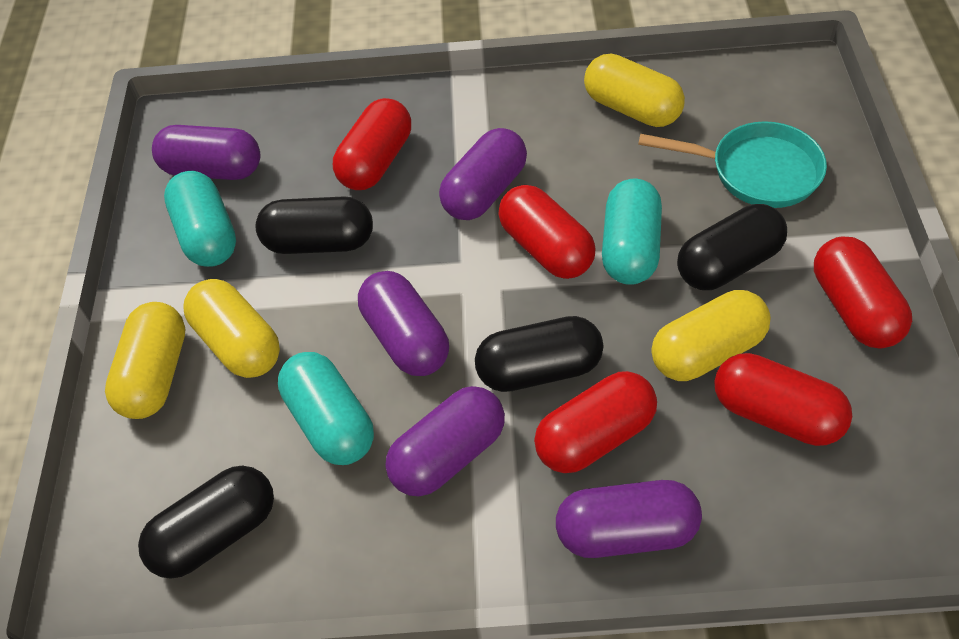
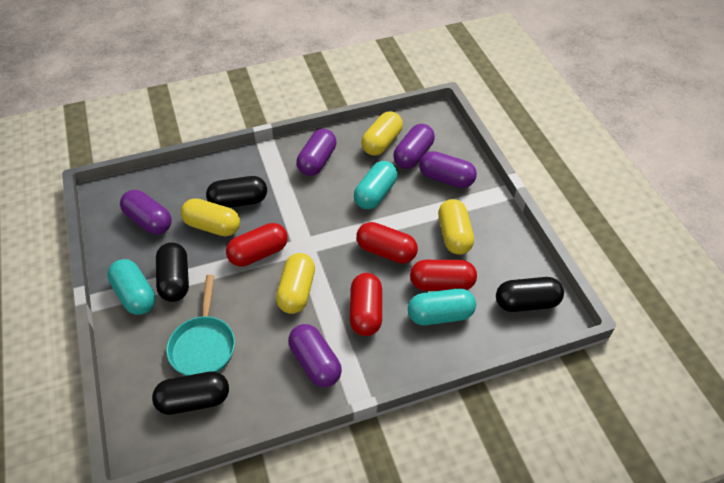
red capsule: 5 -> 4

